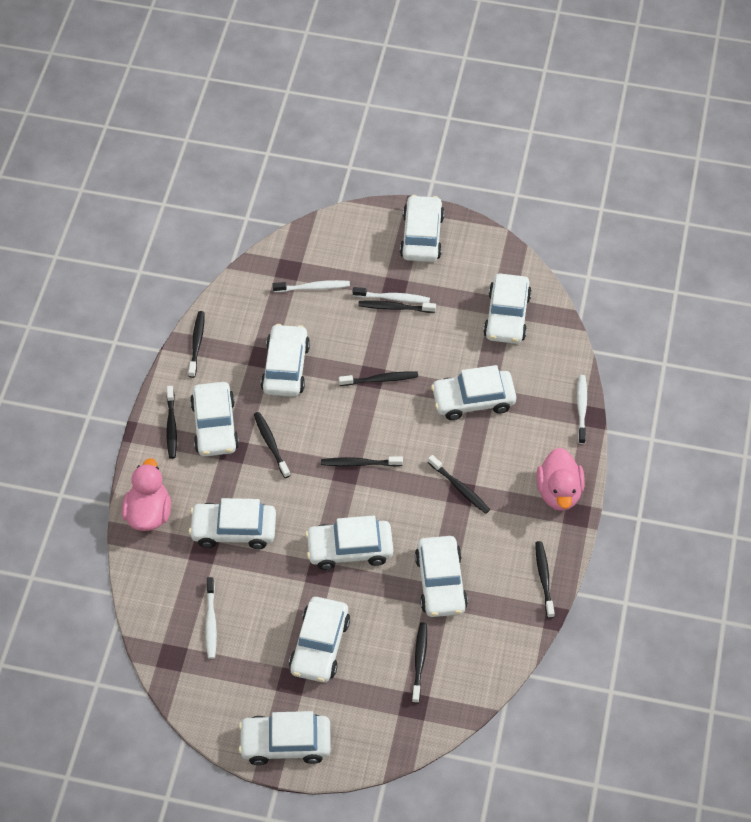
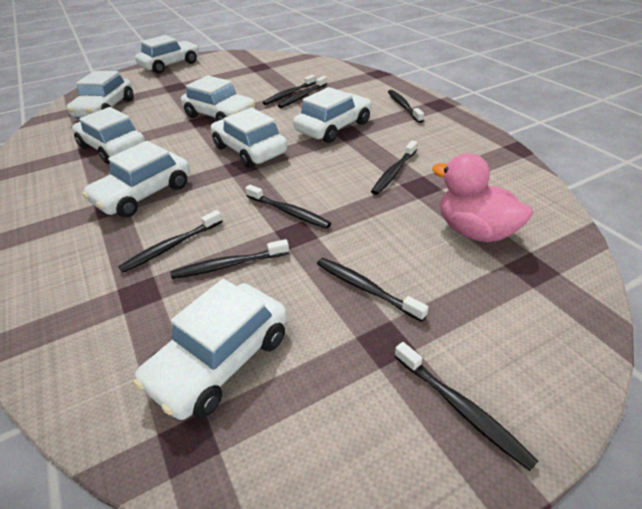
pink duck: 2 -> 1
white car: 10 -> 8
white toothbrush: 4 -> 0

